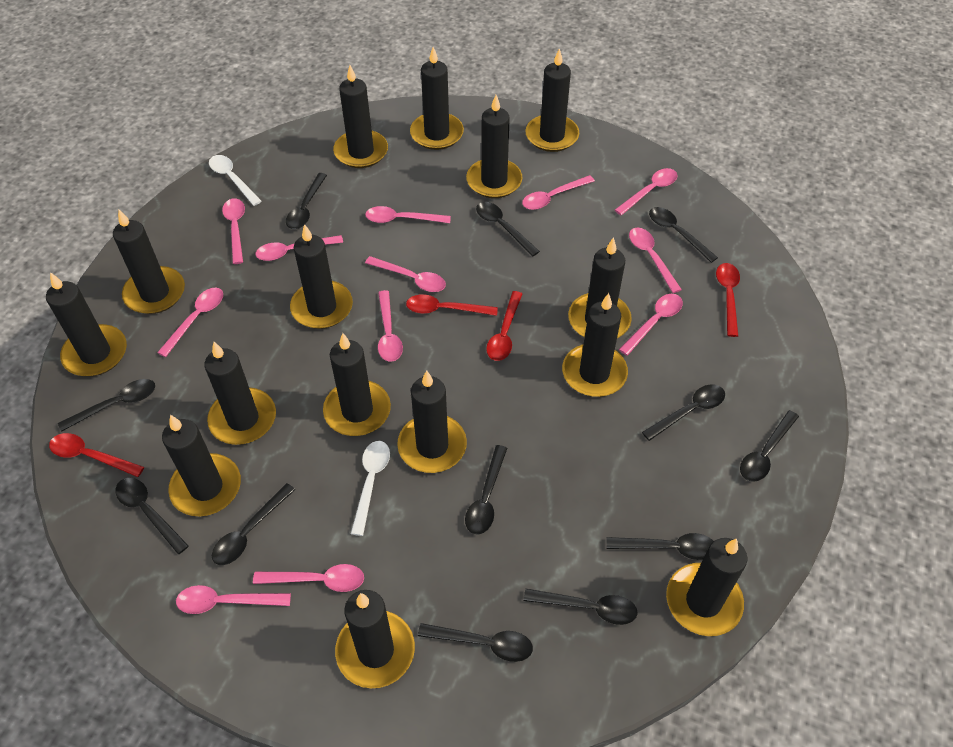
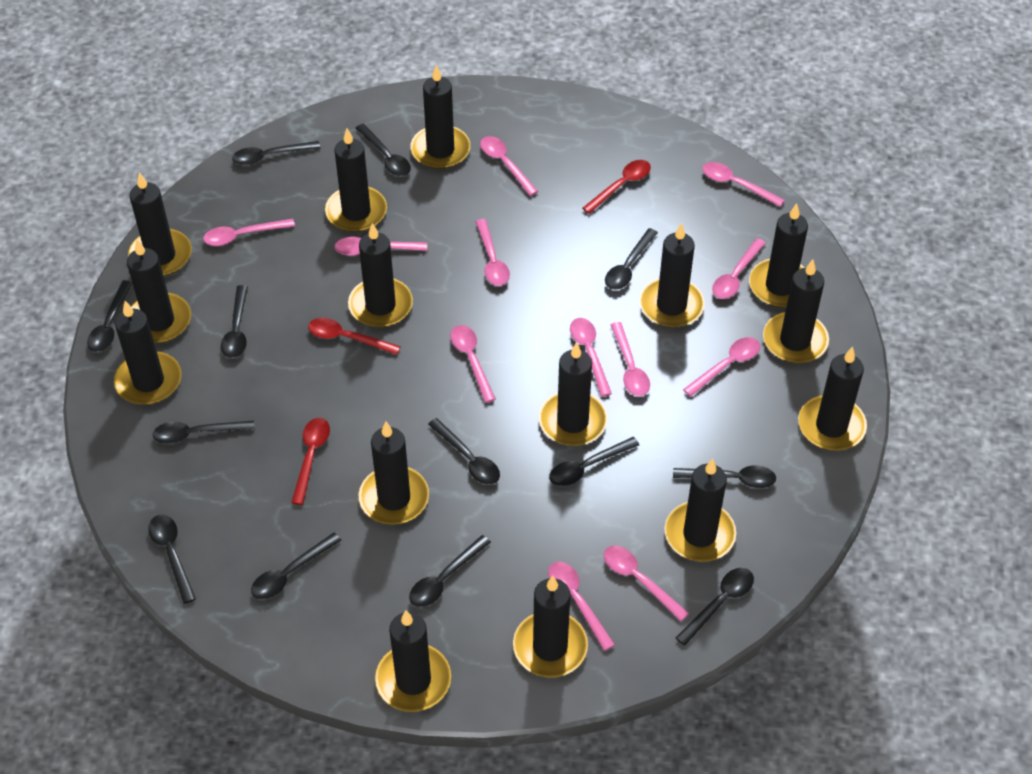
black spoon: 12 -> 13
red spoon: 4 -> 3
white spoon: 2 -> 0

